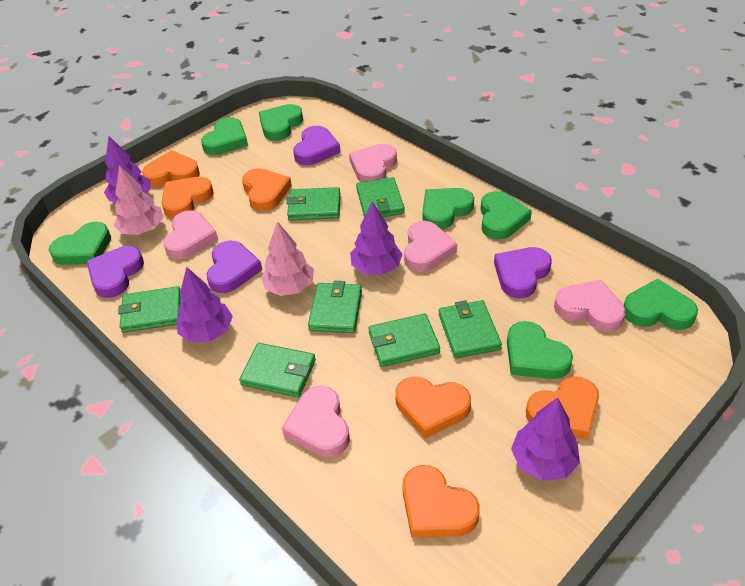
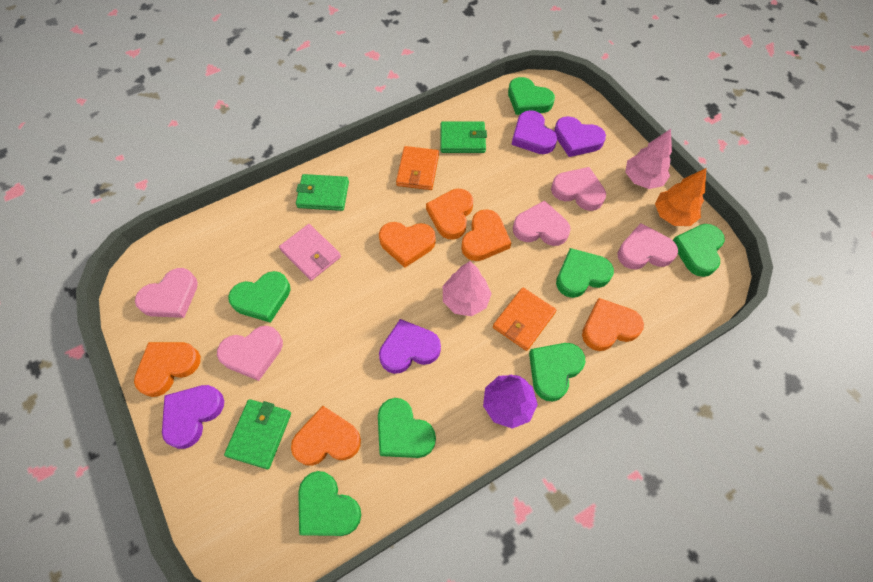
green wallet: 7 -> 3
orange tree: 0 -> 1
orange wallet: 0 -> 2
pink wallet: 0 -> 1
purple tree: 4 -> 1

